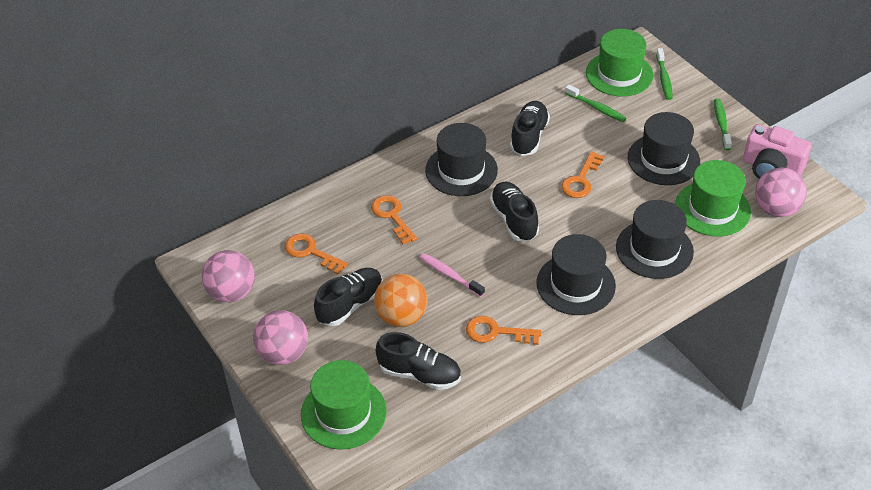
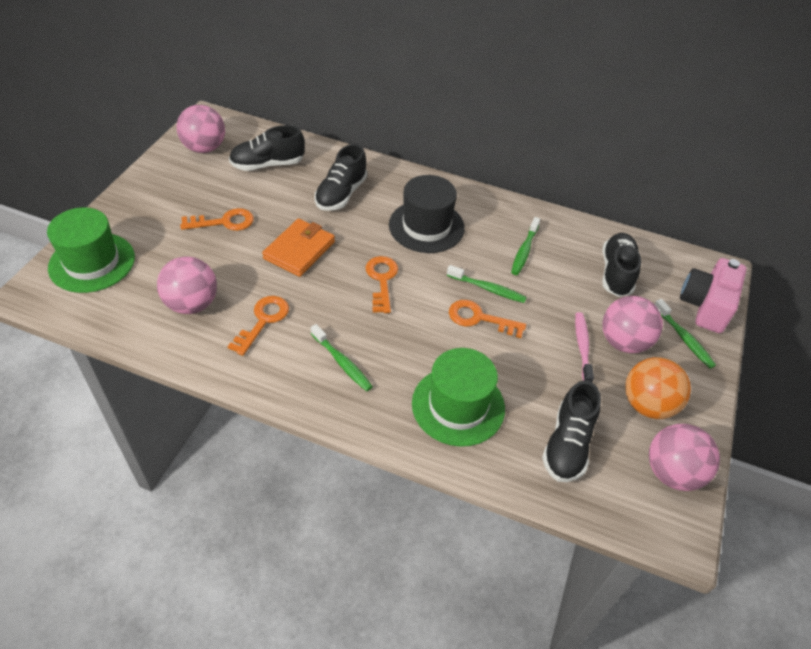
black hat: 4 -> 1
green hat: 3 -> 2
green toothbrush: 3 -> 4
orange wallet: 0 -> 1
pink ball: 3 -> 4

